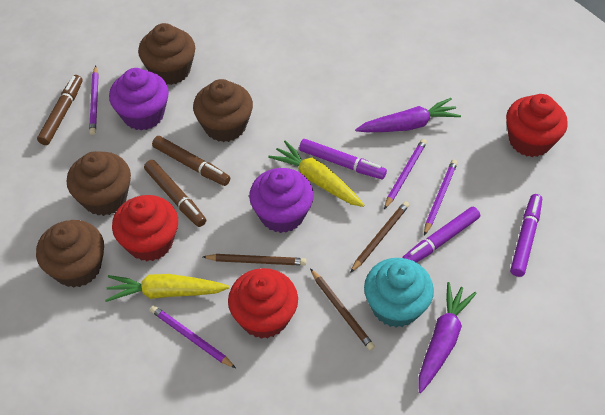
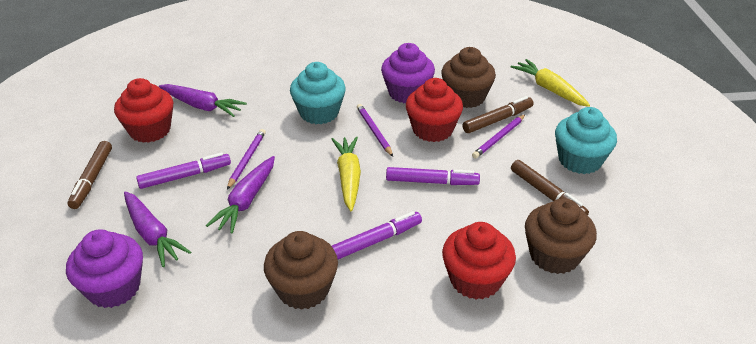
brown cupcake: 4 -> 3
brown pencil: 3 -> 0
purple carrot: 2 -> 3
purple pencil: 4 -> 3
turquoise cupcake: 1 -> 2

